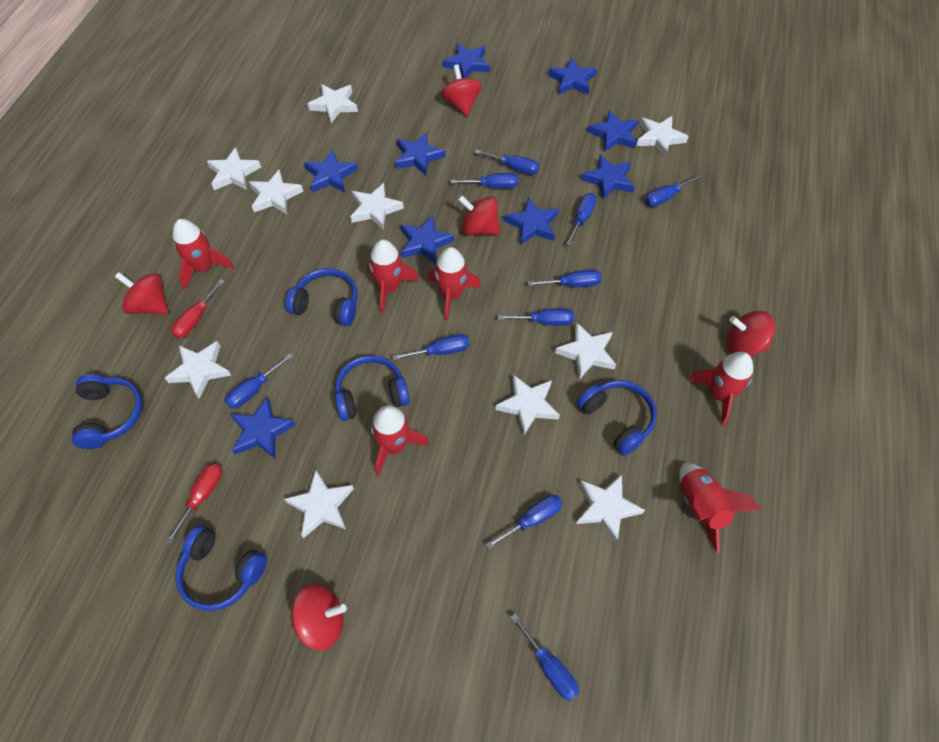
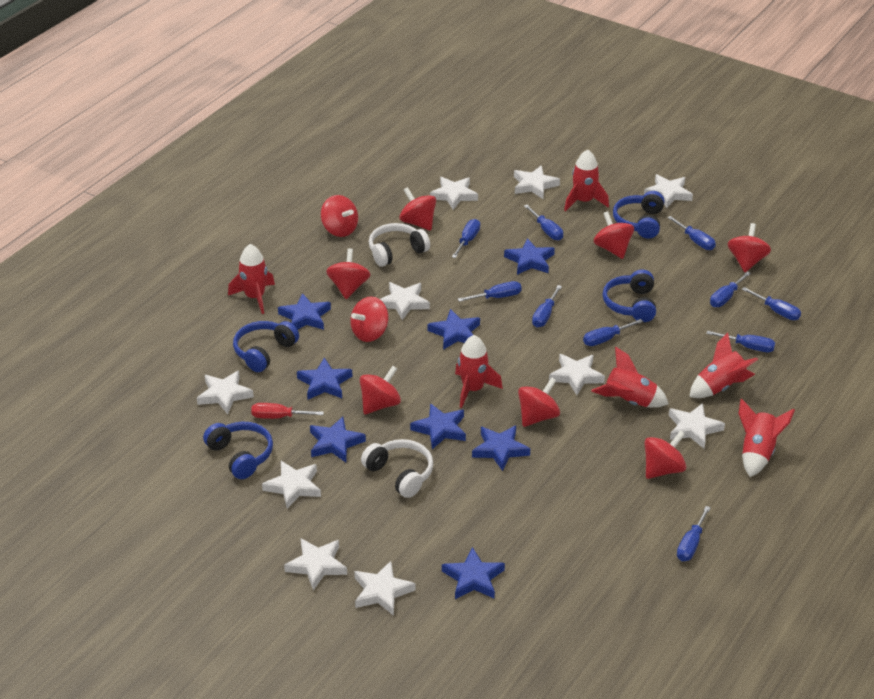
blue headphones: 5 -> 4
blue star: 9 -> 8
red screwdriver: 2 -> 1
red spinning top: 5 -> 9
white headphones: 0 -> 2

